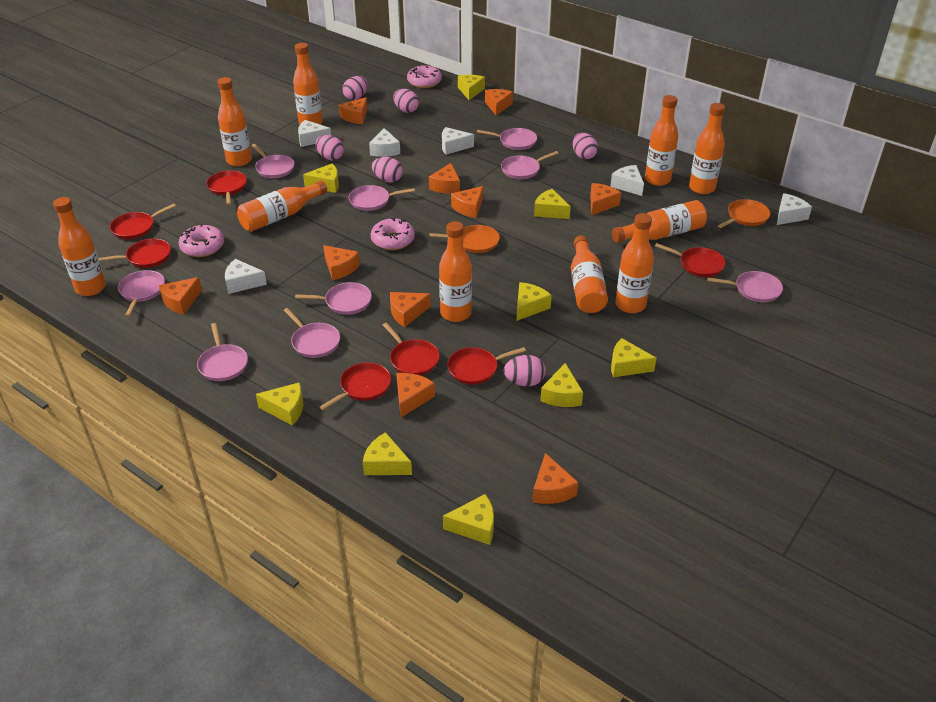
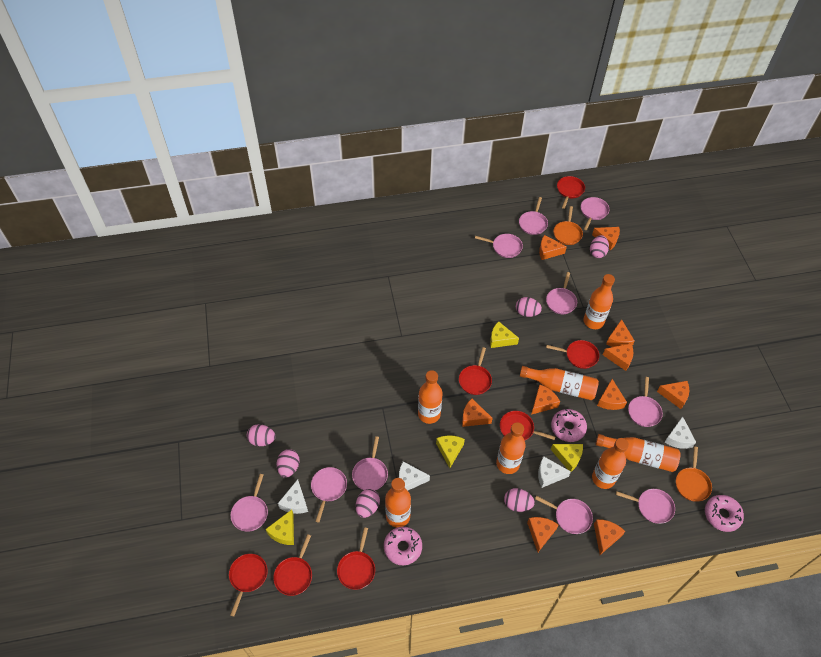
orange bottle: 10 -> 7
pink pan: 9 -> 10
white cheese: 6 -> 4
yellow cheese: 9 -> 4

